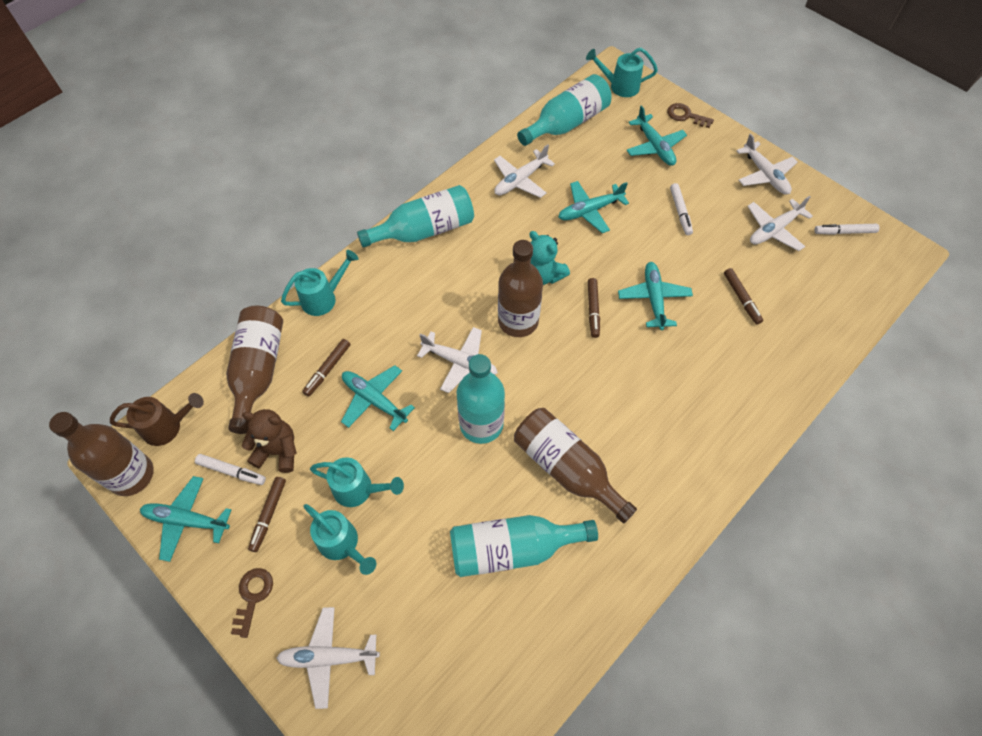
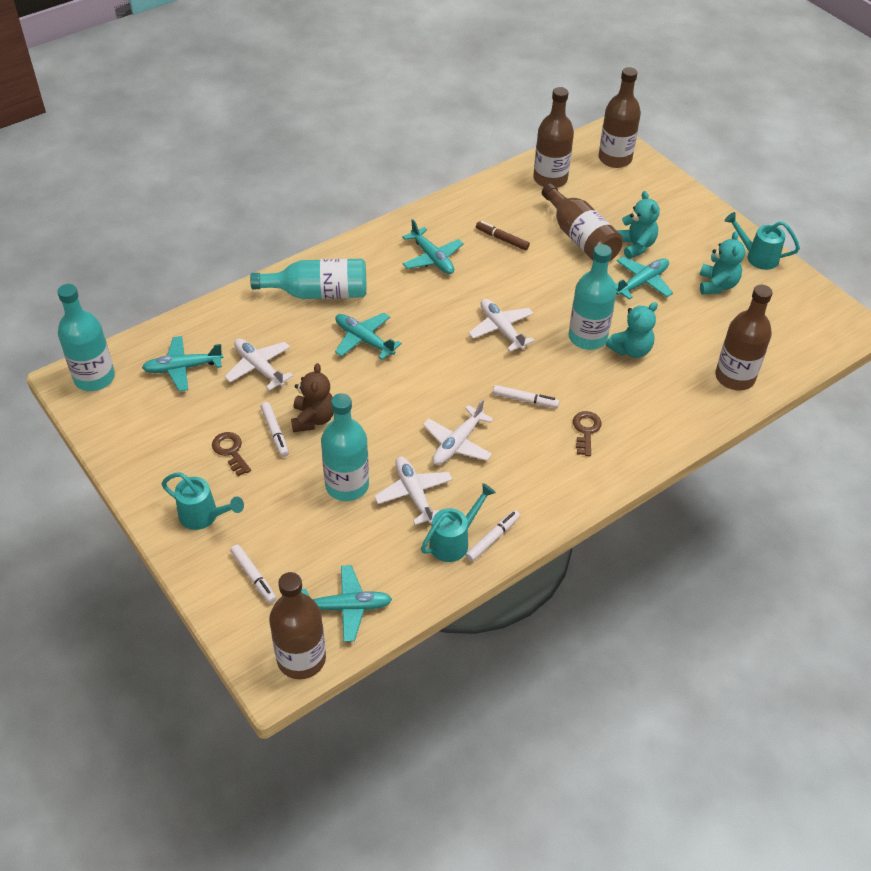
brown bottle: 4 -> 5
brown marker: 4 -> 1
brown watering can: 1 -> 0
turquoise teddy bear: 1 -> 3
turquoise watering can: 4 -> 3
white marker: 3 -> 4
white plane: 5 -> 4

